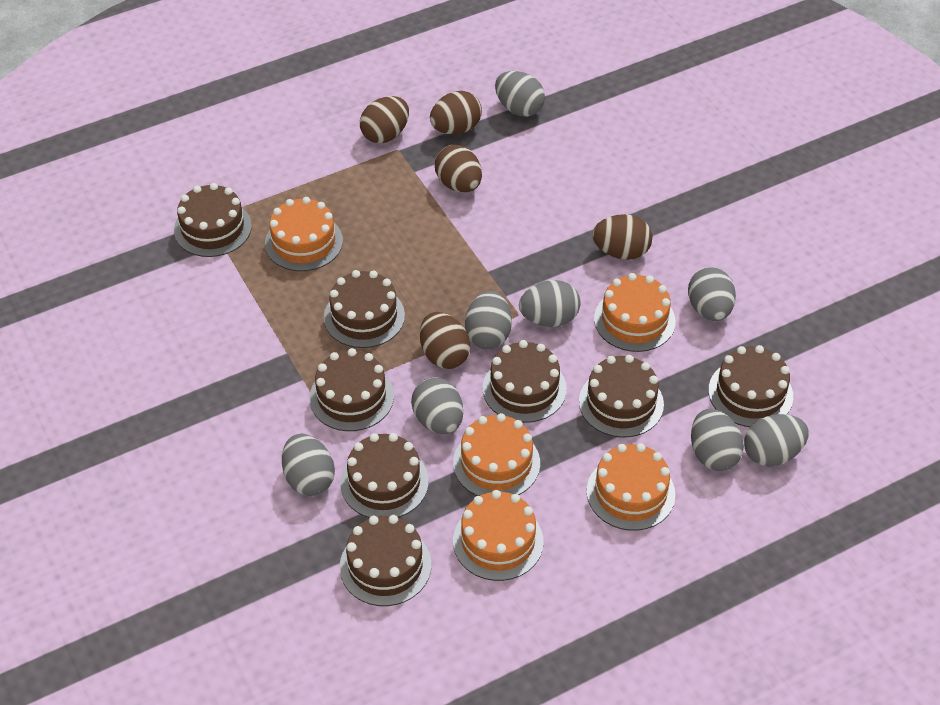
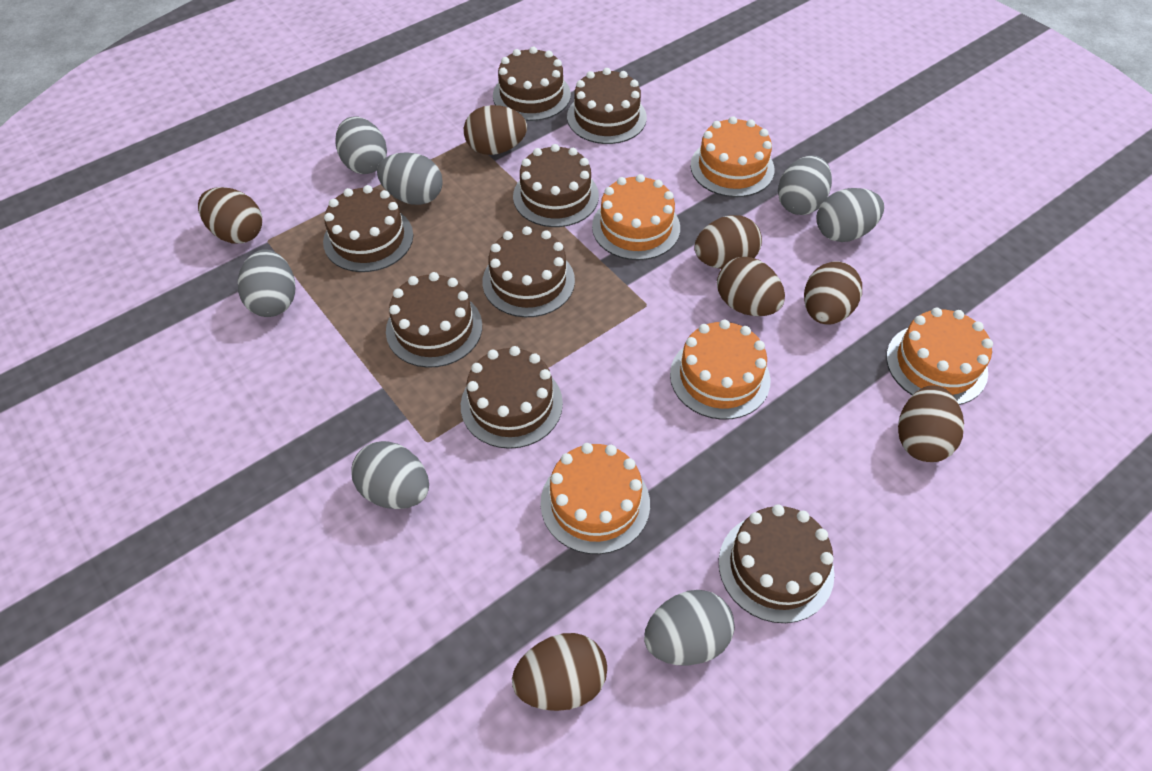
brown egg: 5 -> 7
grey egg: 8 -> 7

